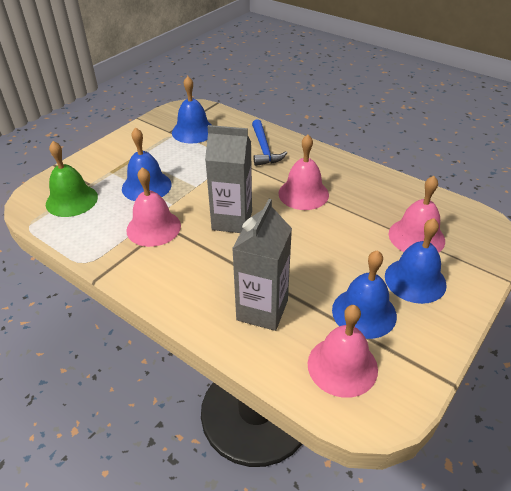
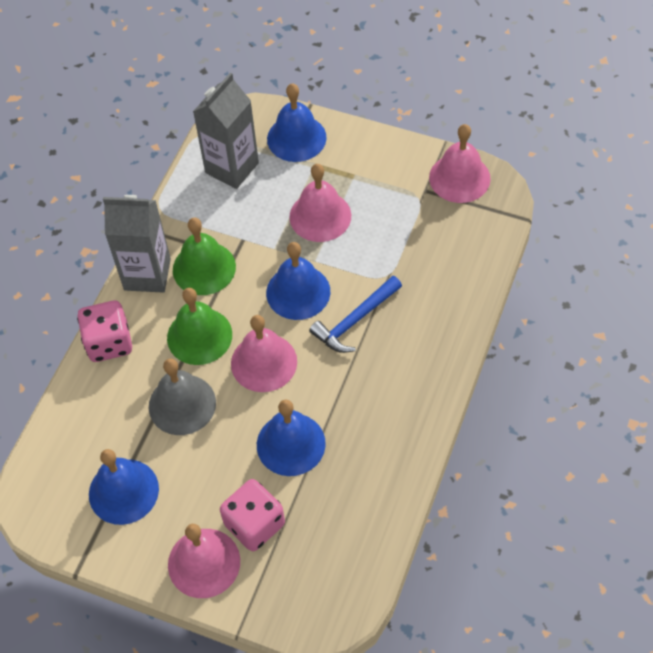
green bell: 1 -> 2
grey bell: 0 -> 1
pink dice: 0 -> 2

